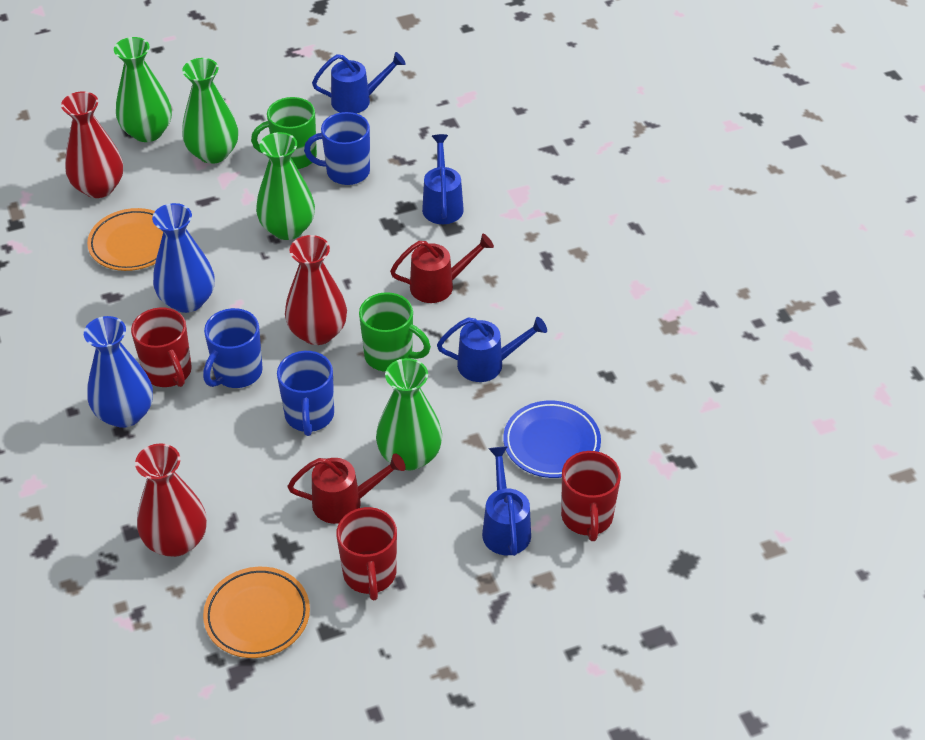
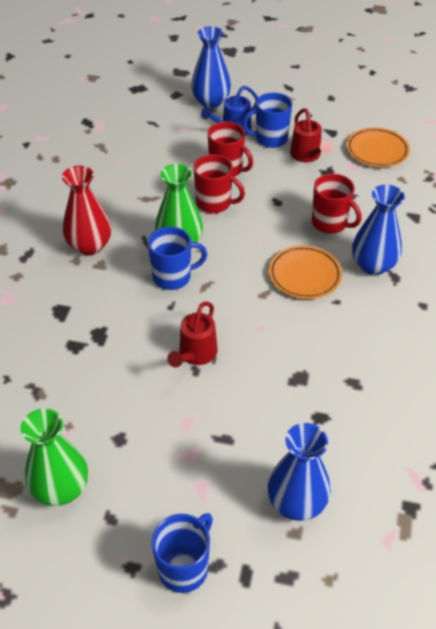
blue plate: 1 -> 0
blue vase: 2 -> 3
blue watering can: 4 -> 1
green mug: 2 -> 0
green vase: 4 -> 2
red vase: 3 -> 1

